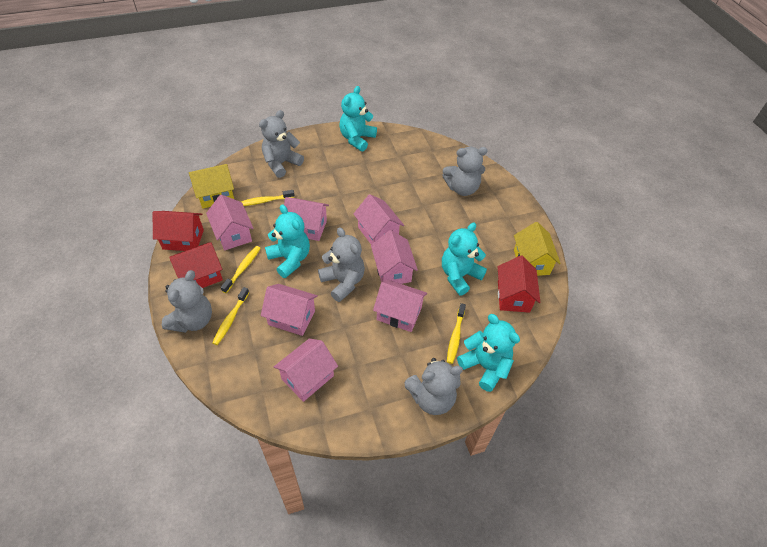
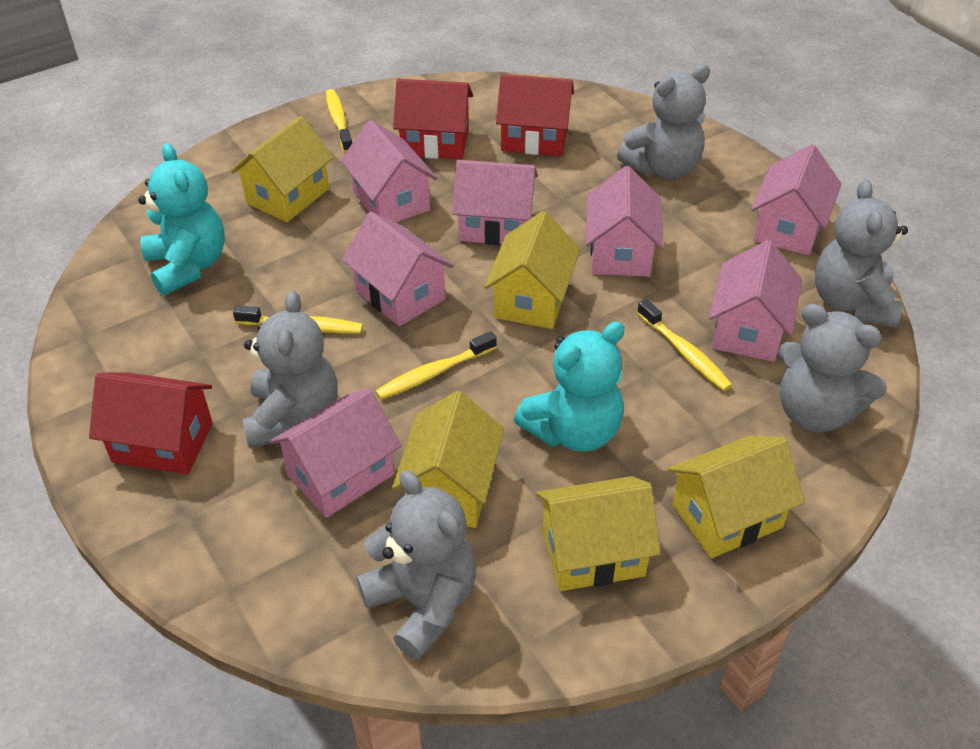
turquoise teddy bear: 4 -> 2
yellow house: 2 -> 5

